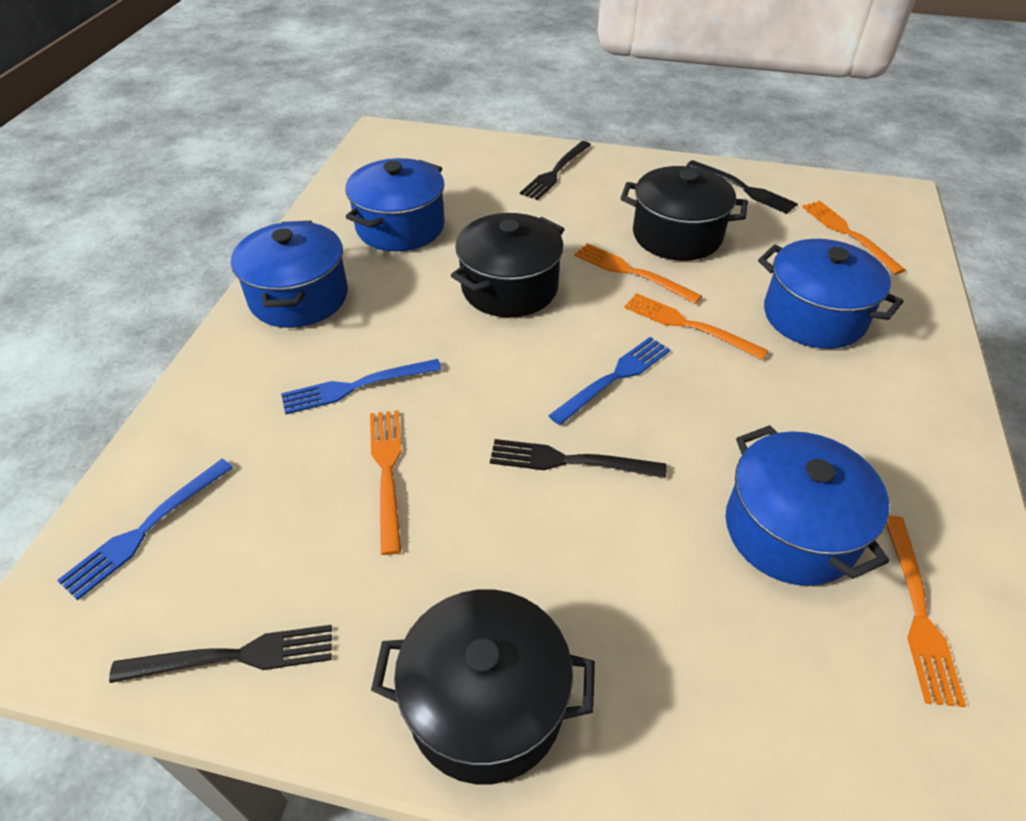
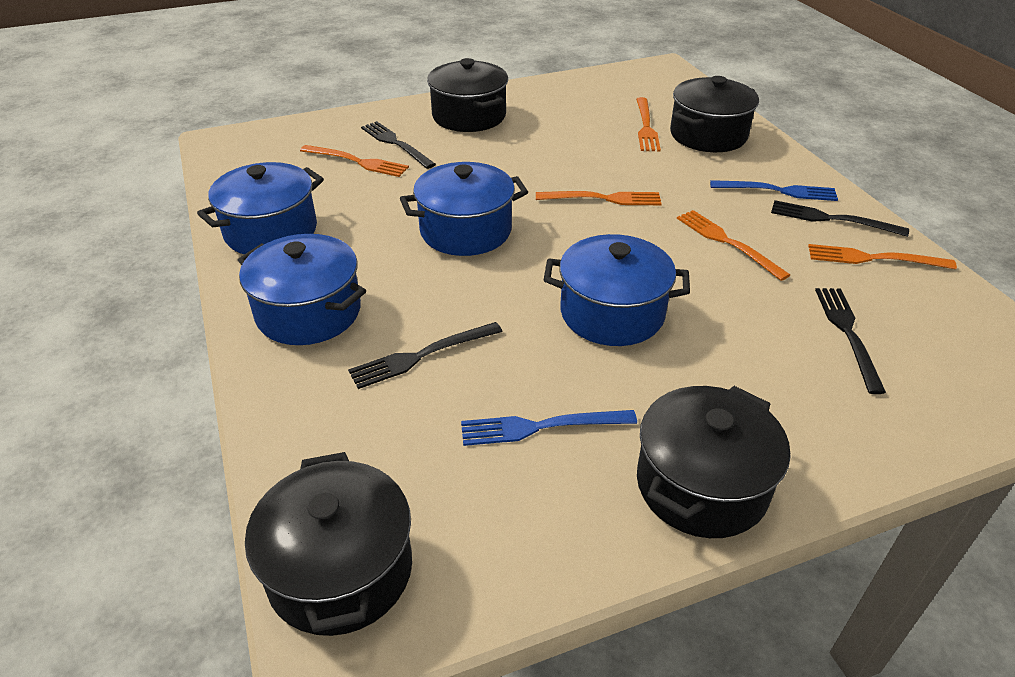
black pot: 3 -> 4
blue fork: 3 -> 2

